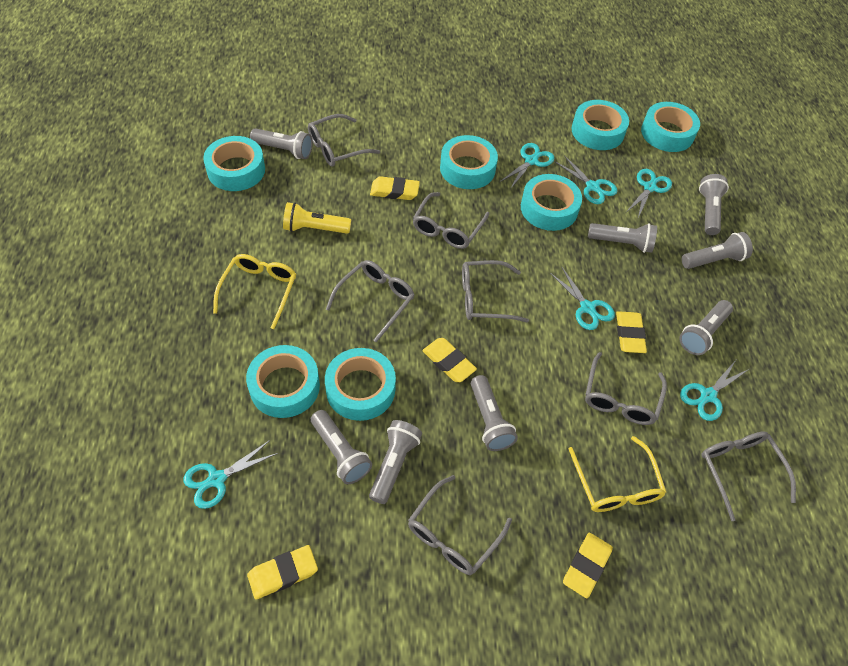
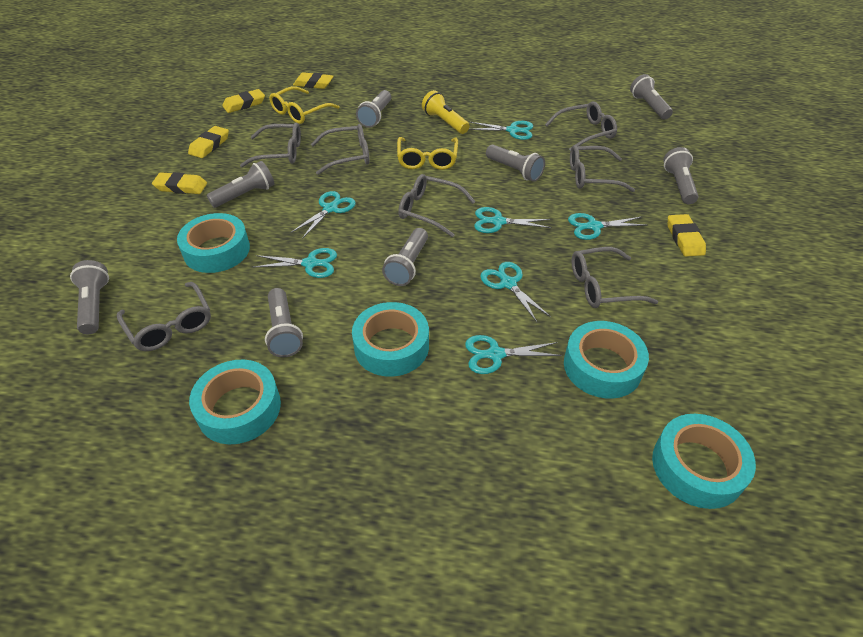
turquoise scissors: 6 -> 7
turquoise tape: 7 -> 5

